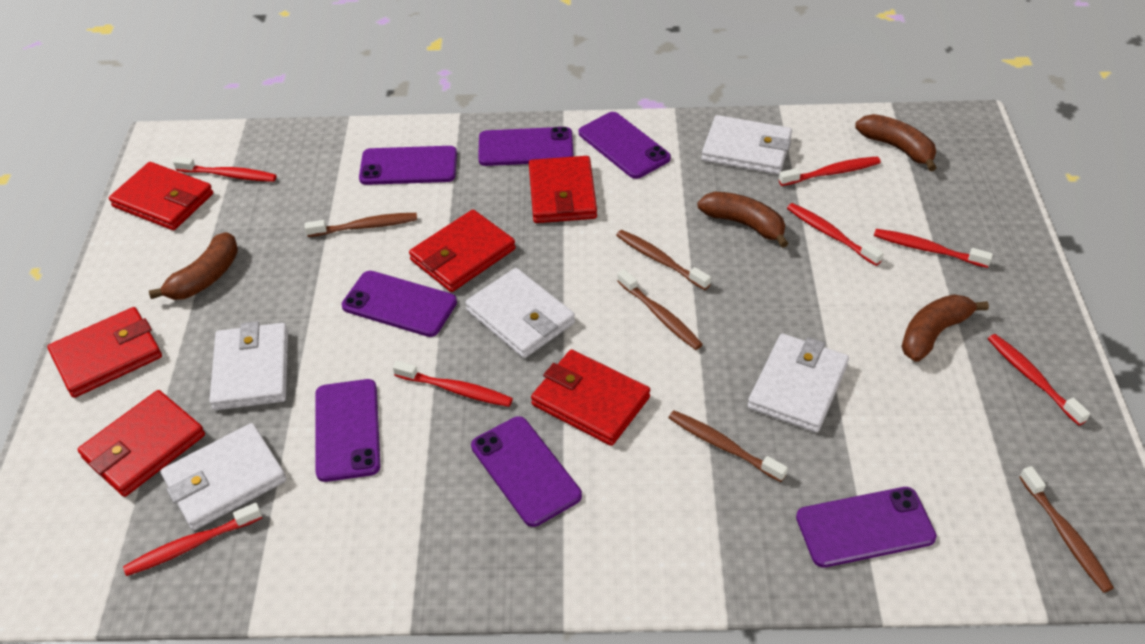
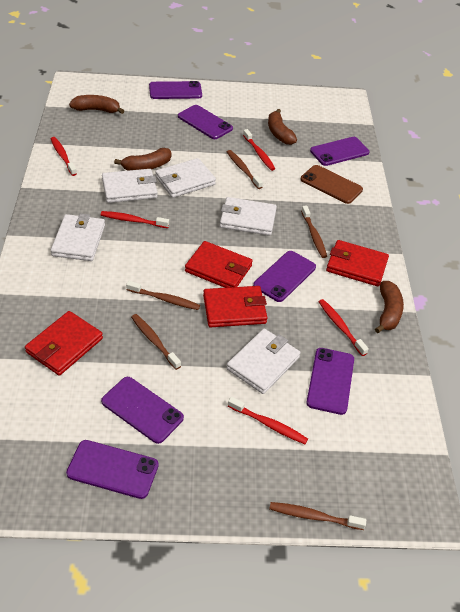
brown phone: 0 -> 1
red toothbrush: 7 -> 5
red wallet: 6 -> 4

